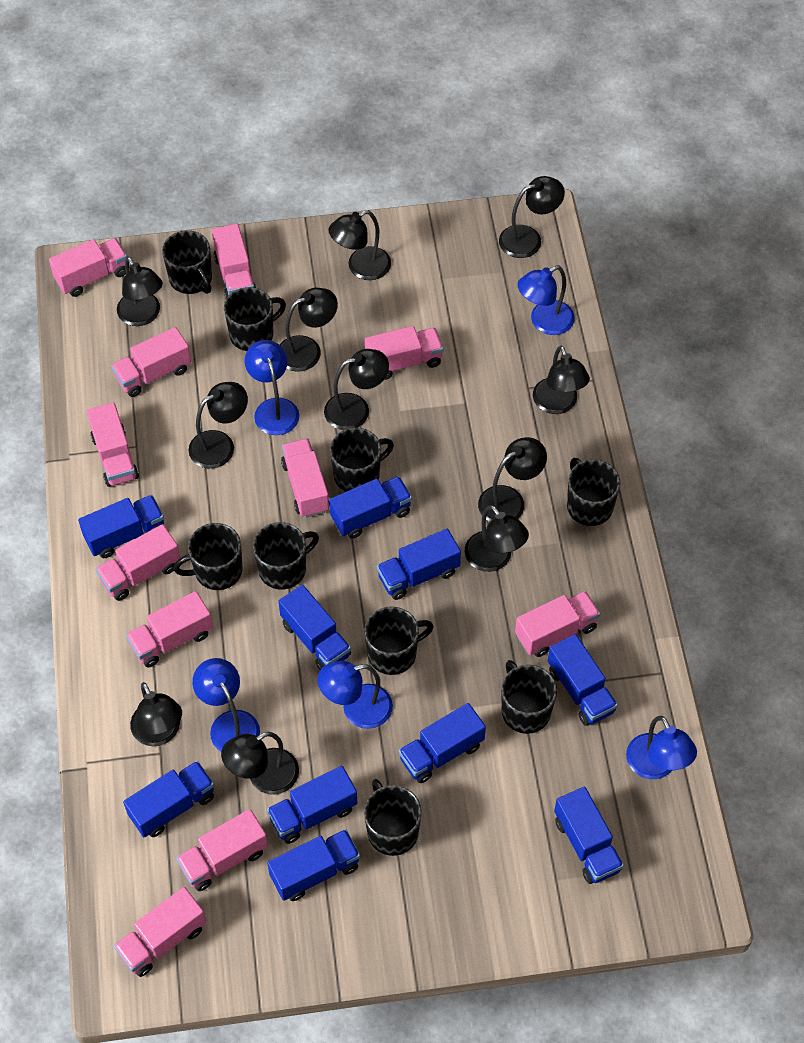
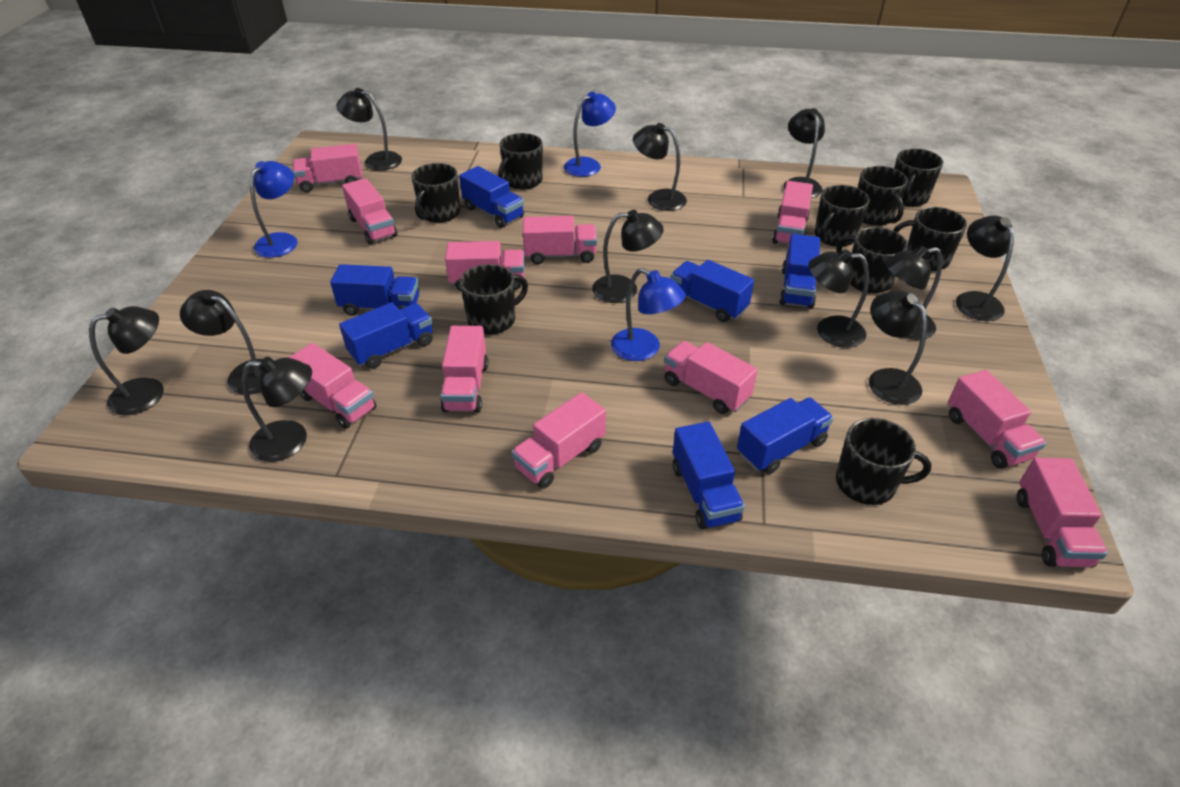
blue lamp: 5 -> 3
blue truck: 10 -> 7

